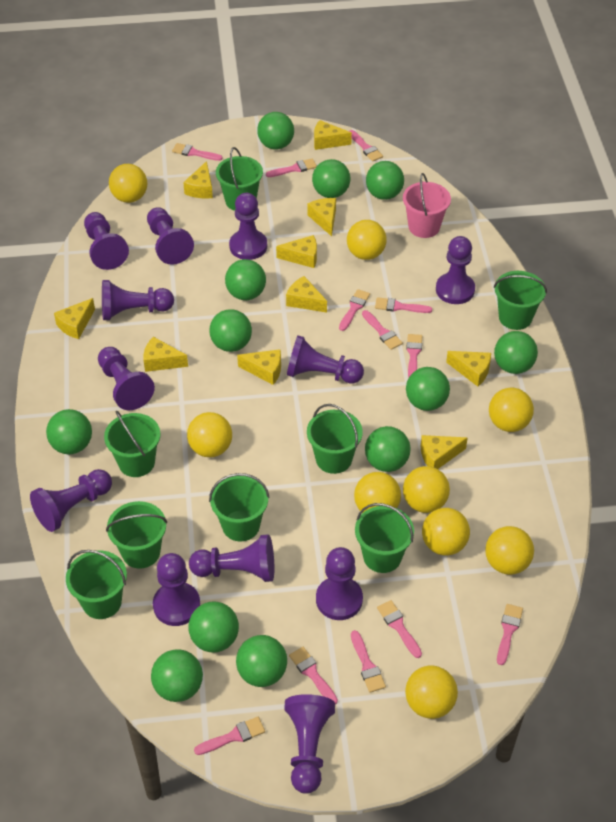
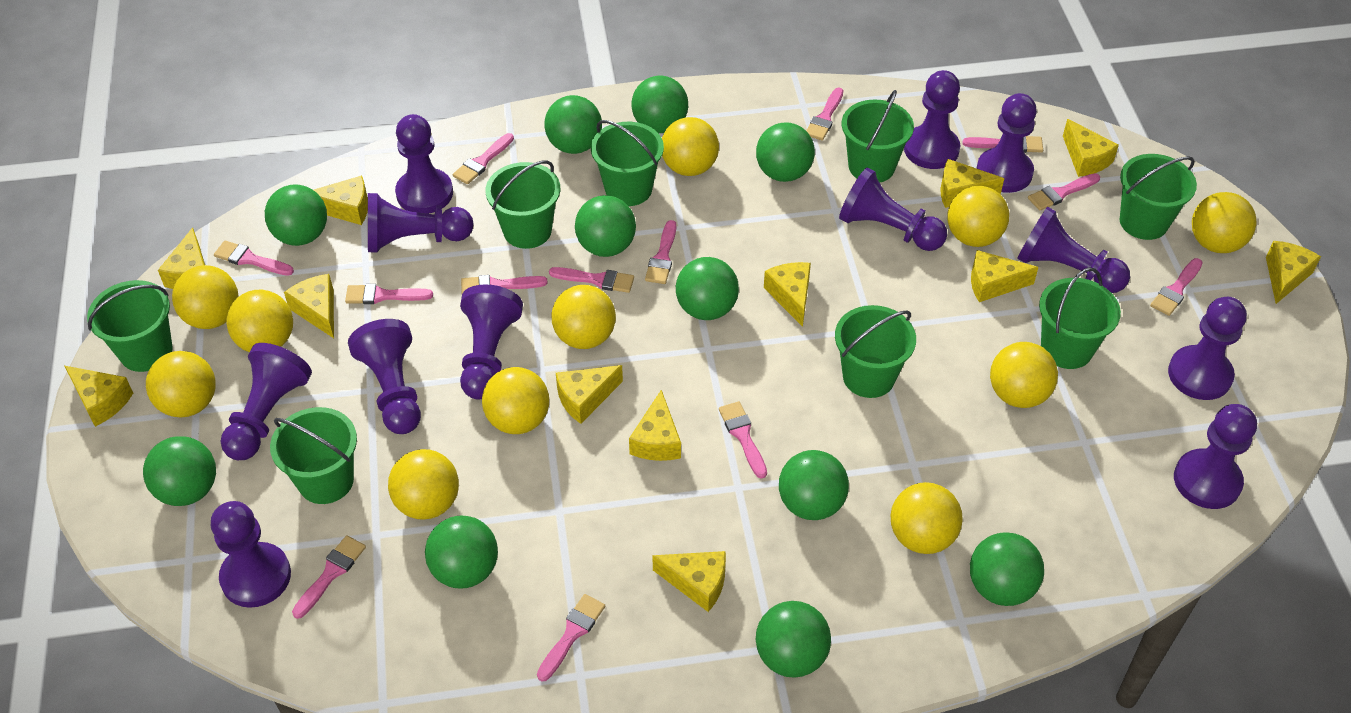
green ball: 12 -> 11
pink brush: 12 -> 13
pink bucket: 1 -> 0
yellow ball: 9 -> 11
yellow cheese: 10 -> 12

